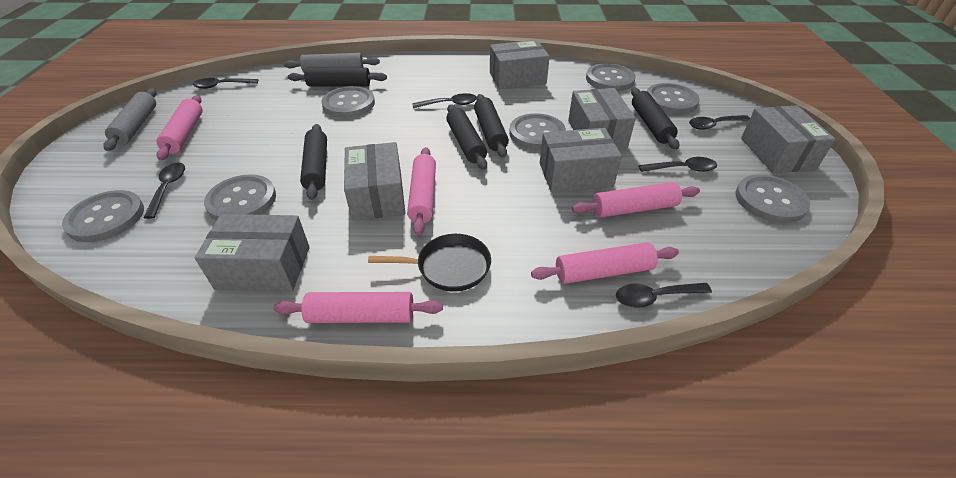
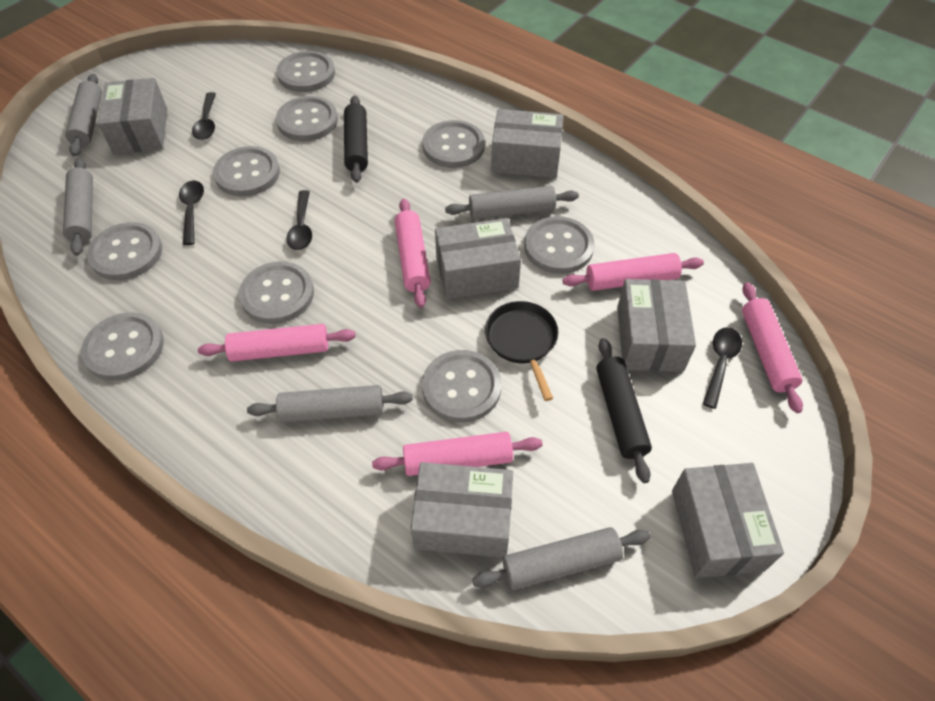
black rolling pin: 5 -> 2
black spoon: 6 -> 4
grey button: 7 -> 9
grey rolling pin: 2 -> 5

